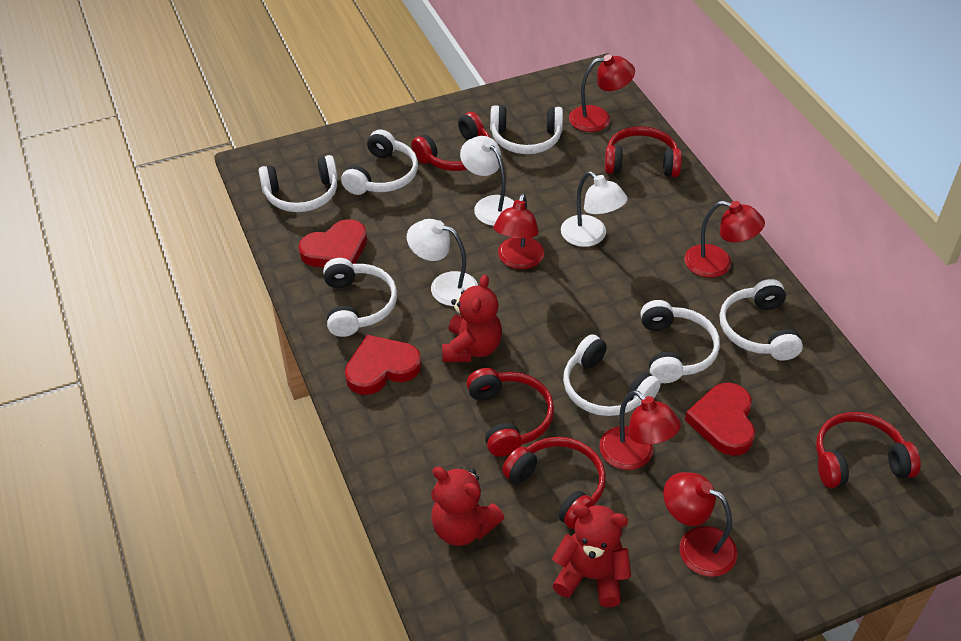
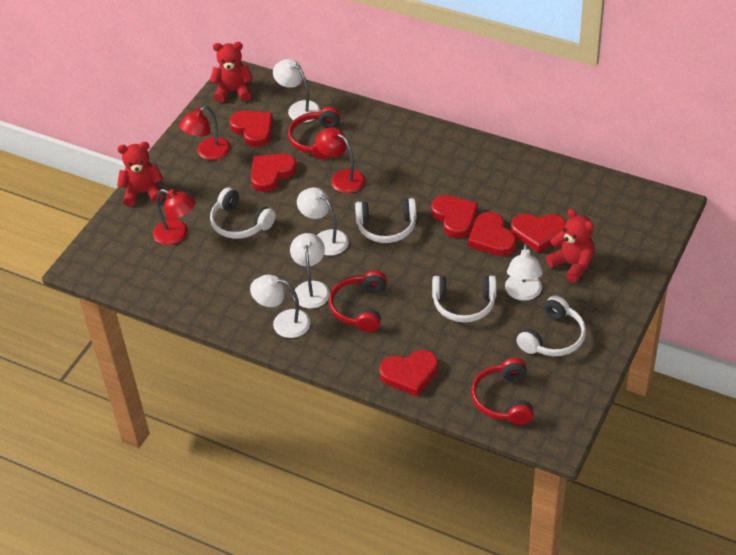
red headphones: 5 -> 3
red heart: 3 -> 6
red lamp: 5 -> 3
white headphones: 7 -> 4
white lamp: 3 -> 5

